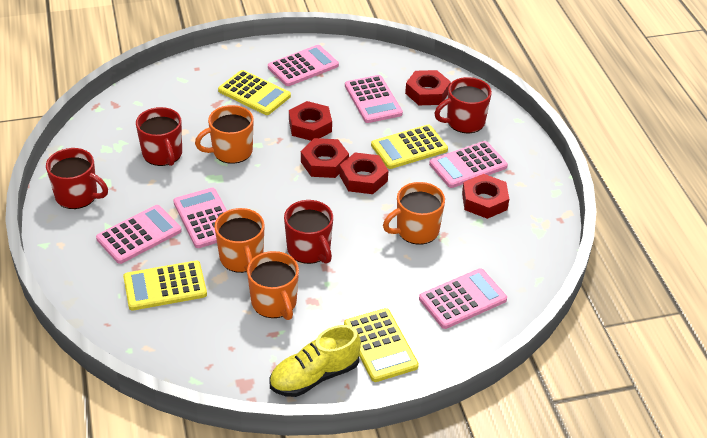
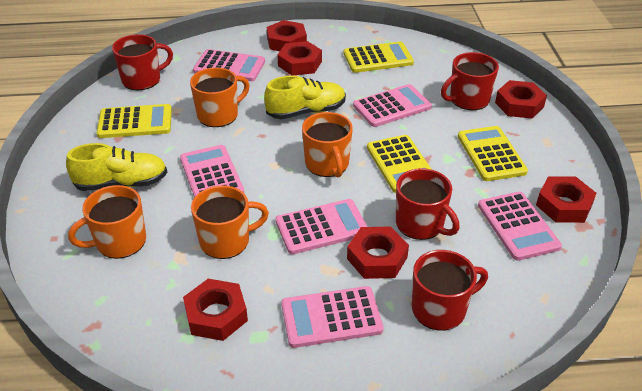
red nut: 5 -> 6
yellow shoe: 1 -> 2

